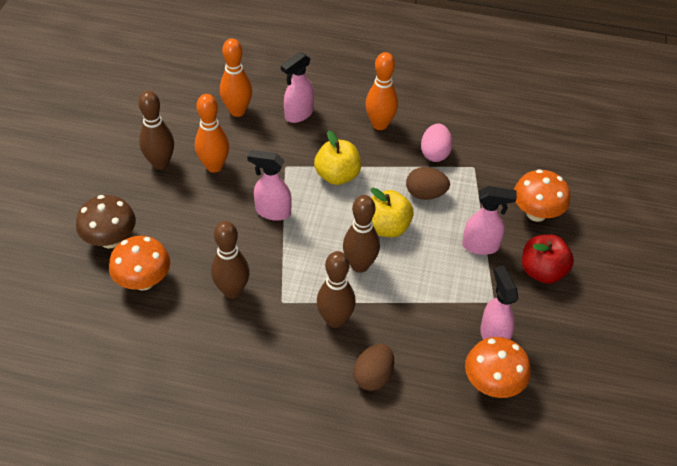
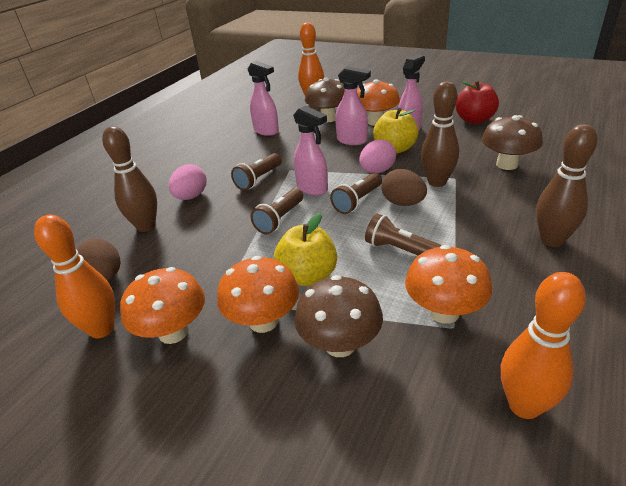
brown bowling pin: 4 -> 3
brown flashlight: 0 -> 4
brown mushroom: 1 -> 3
orange mushroom: 3 -> 4
pink egg: 1 -> 2

